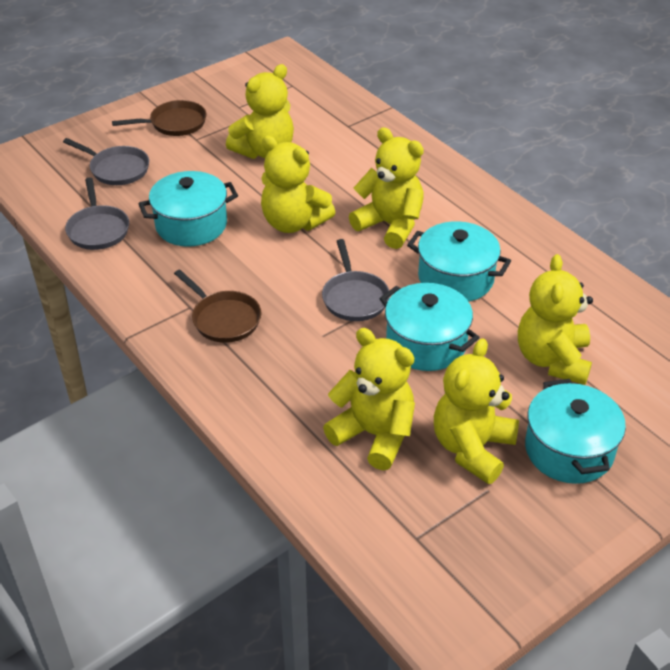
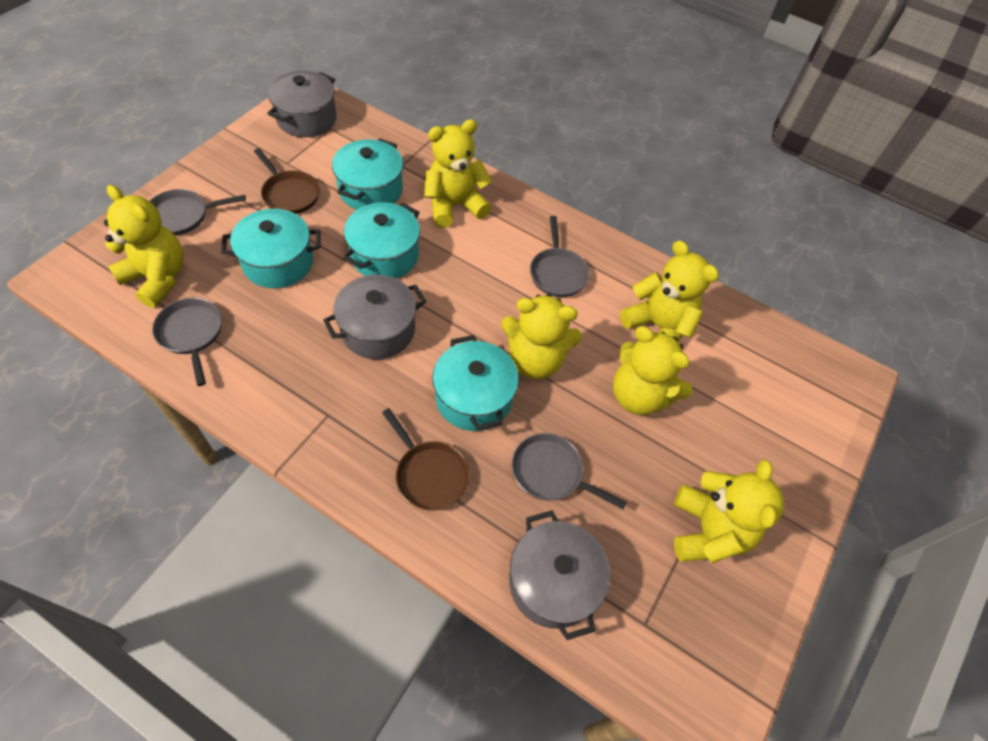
grey pan: 3 -> 4
grey pot: 0 -> 3

